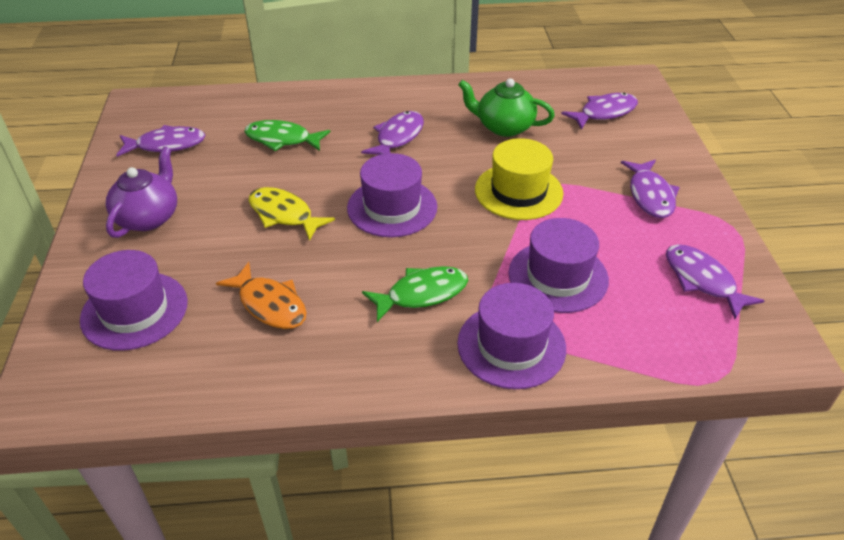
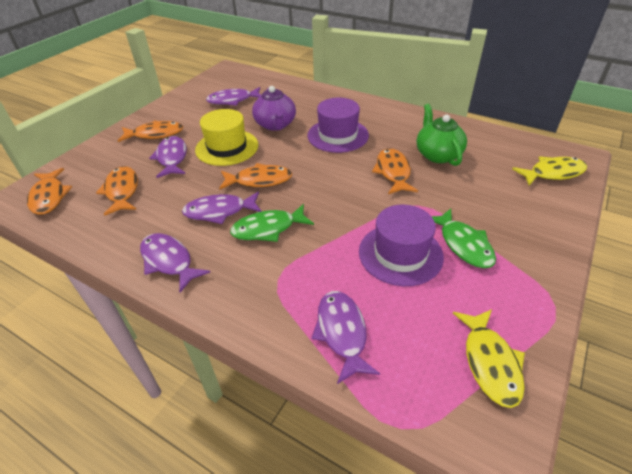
orange fish: 1 -> 5
purple hat: 4 -> 2
yellow fish: 1 -> 2

